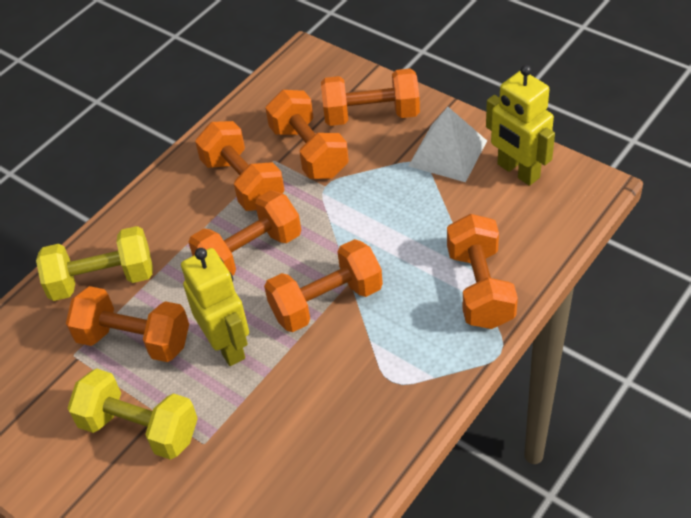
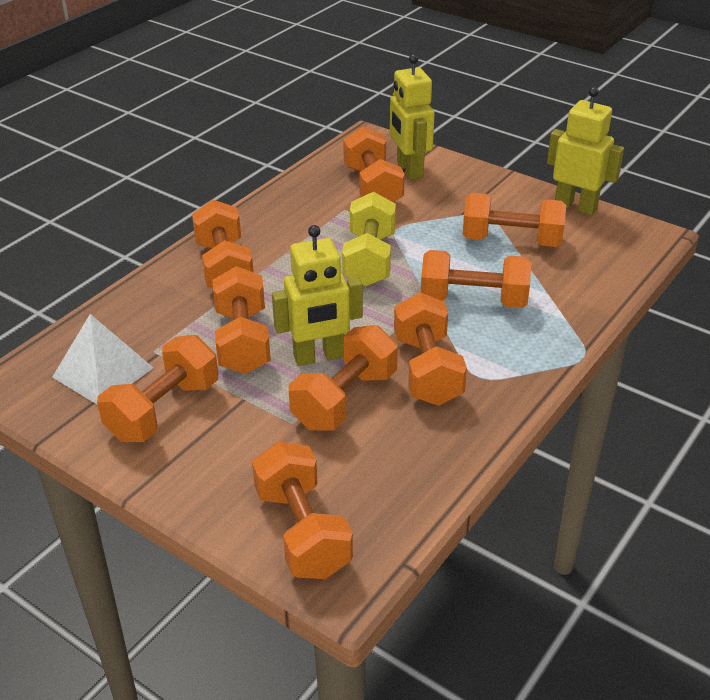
orange dumbbell: 7 -> 9
yellow dumbbell: 2 -> 1
yellow robot: 2 -> 3

